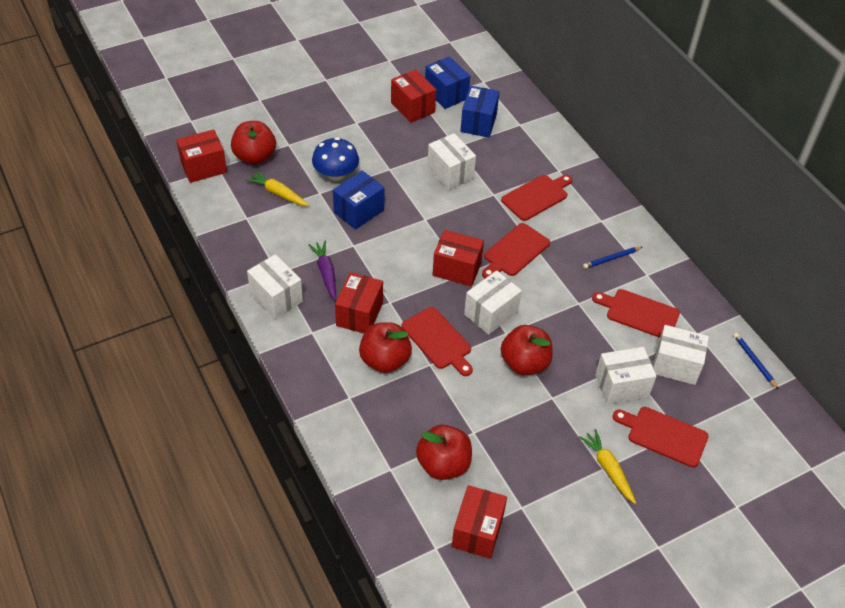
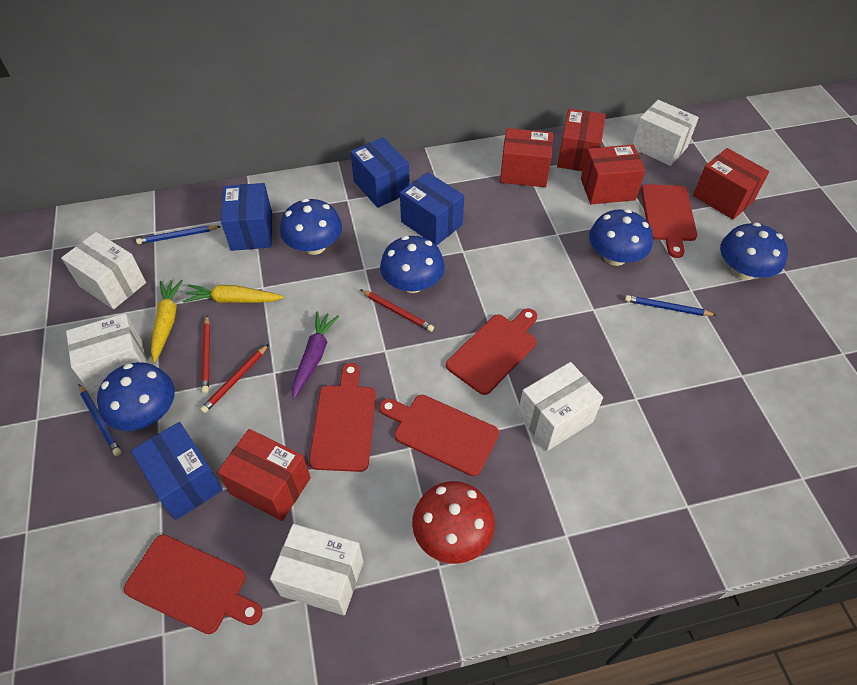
blue box: 3 -> 4
blue mushroom: 1 -> 5
blue pencil: 2 -> 3
red apple: 4 -> 0
red mushroom: 0 -> 1
red pencil: 0 -> 3

